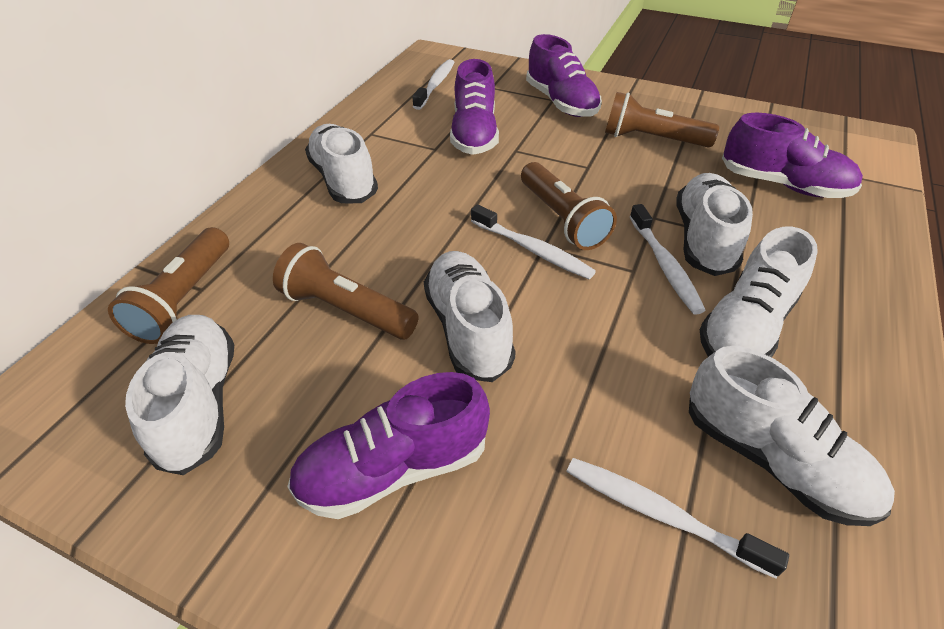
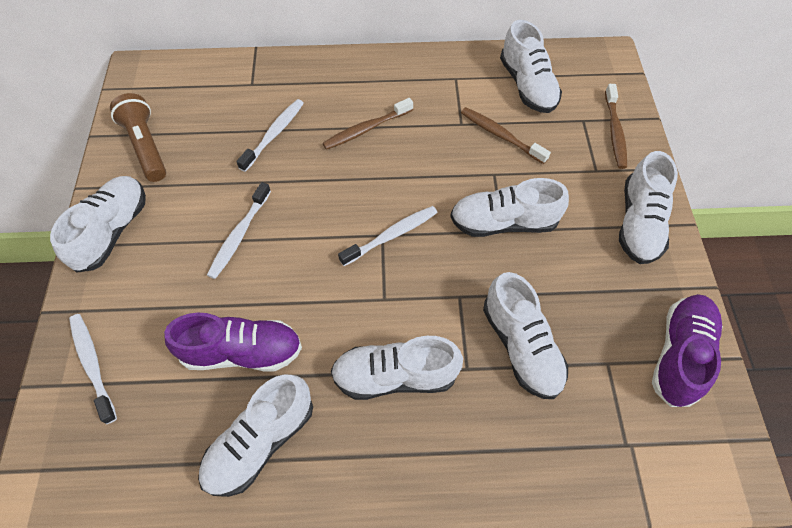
brown flashlight: 4 -> 1
brown toothbrush: 0 -> 3
purple shoe: 4 -> 2
white shoe: 6 -> 7

